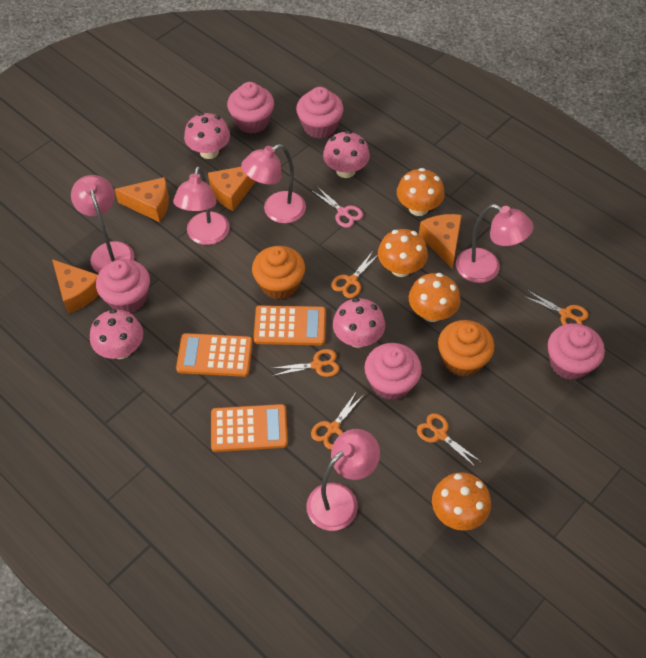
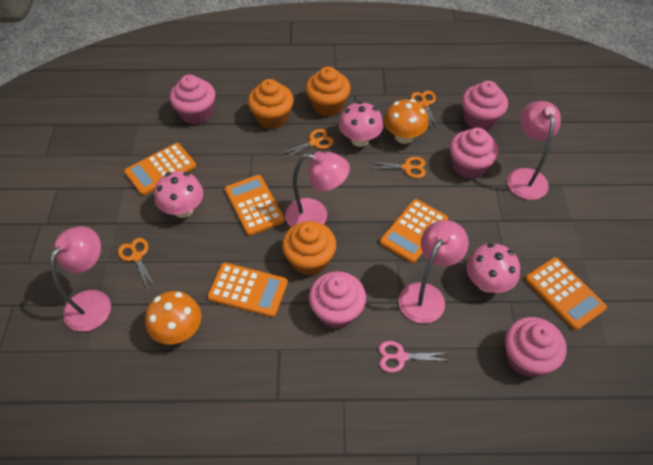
orange calculator: 3 -> 5
orange cheese: 4 -> 0
orange cupcake: 2 -> 3
orange mushroom: 4 -> 2
orange scissors: 5 -> 4
pink lamp: 5 -> 4
pink mushroom: 4 -> 3

